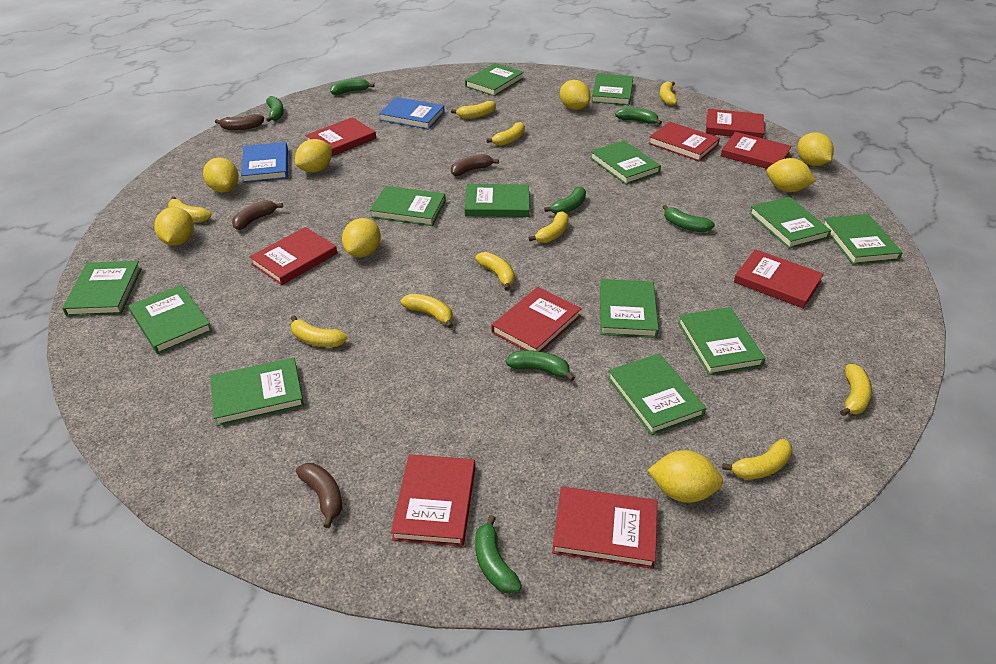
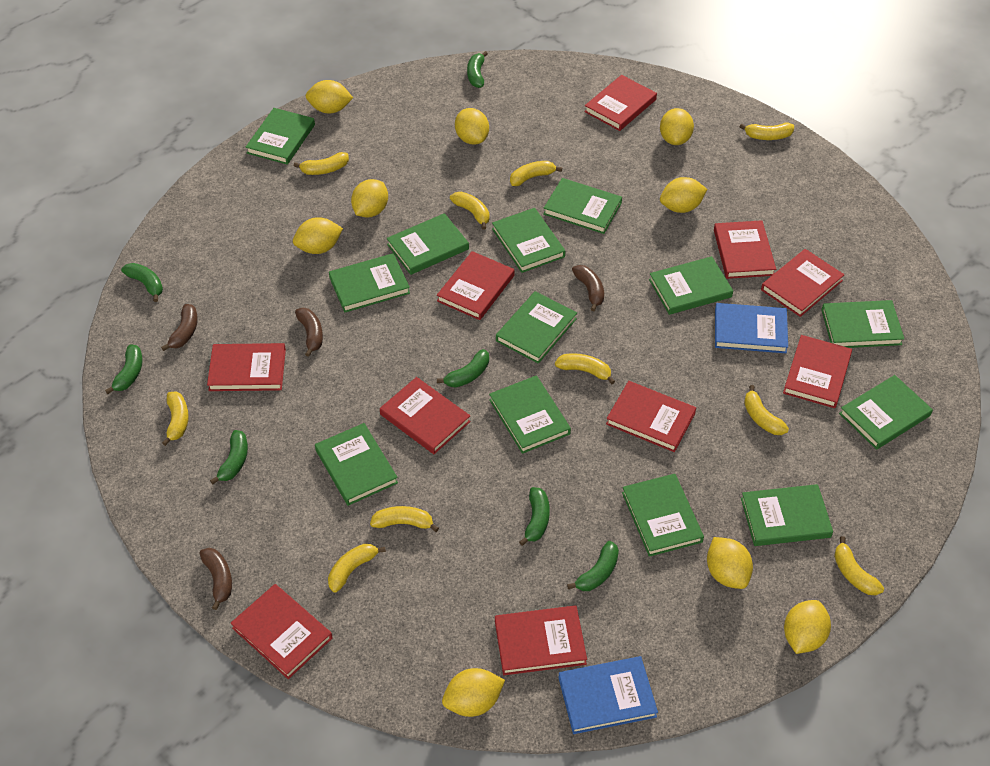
red book: 9 -> 10
yellow lemon: 8 -> 9

